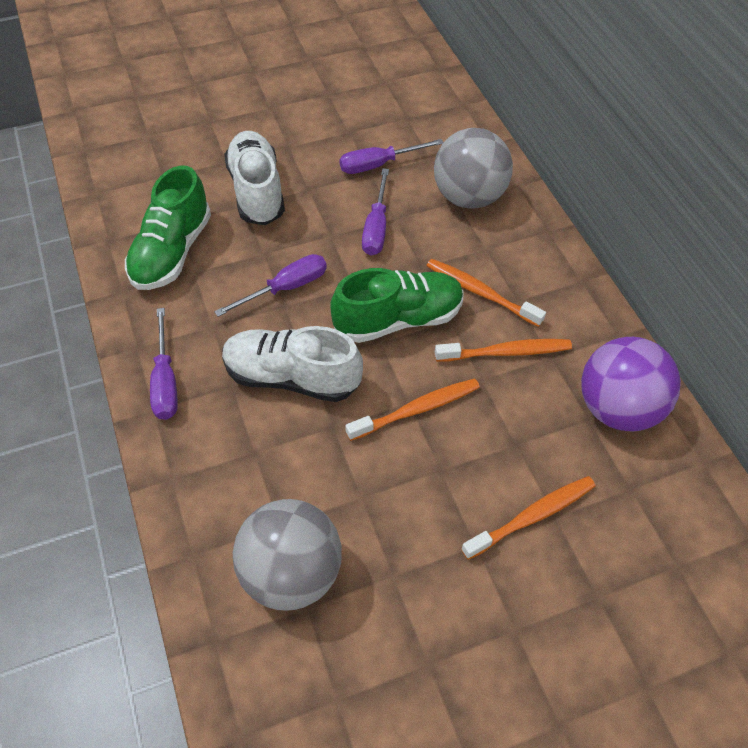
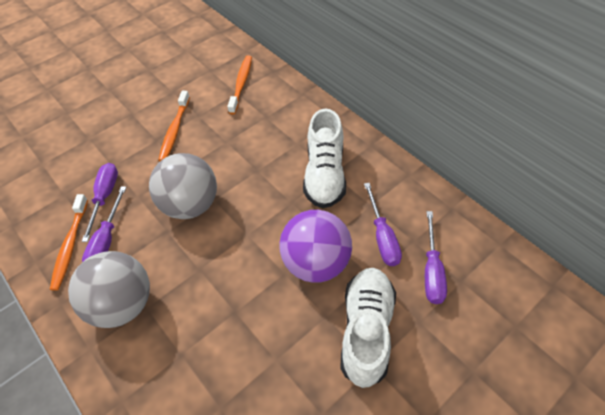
green shoe: 2 -> 0
orange toothbrush: 4 -> 3

